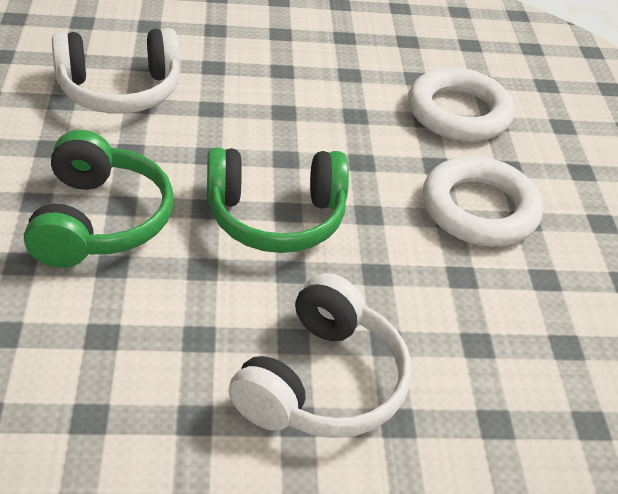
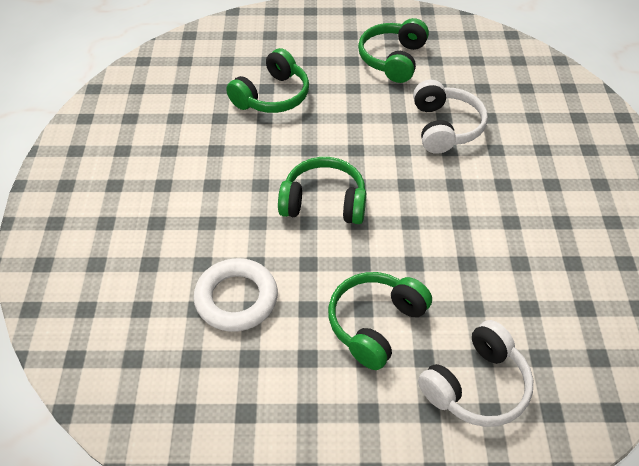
green headphones: 2 -> 4
white ring: 2 -> 1

